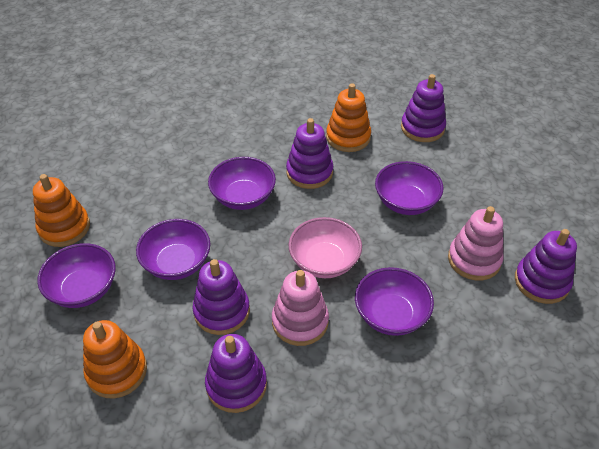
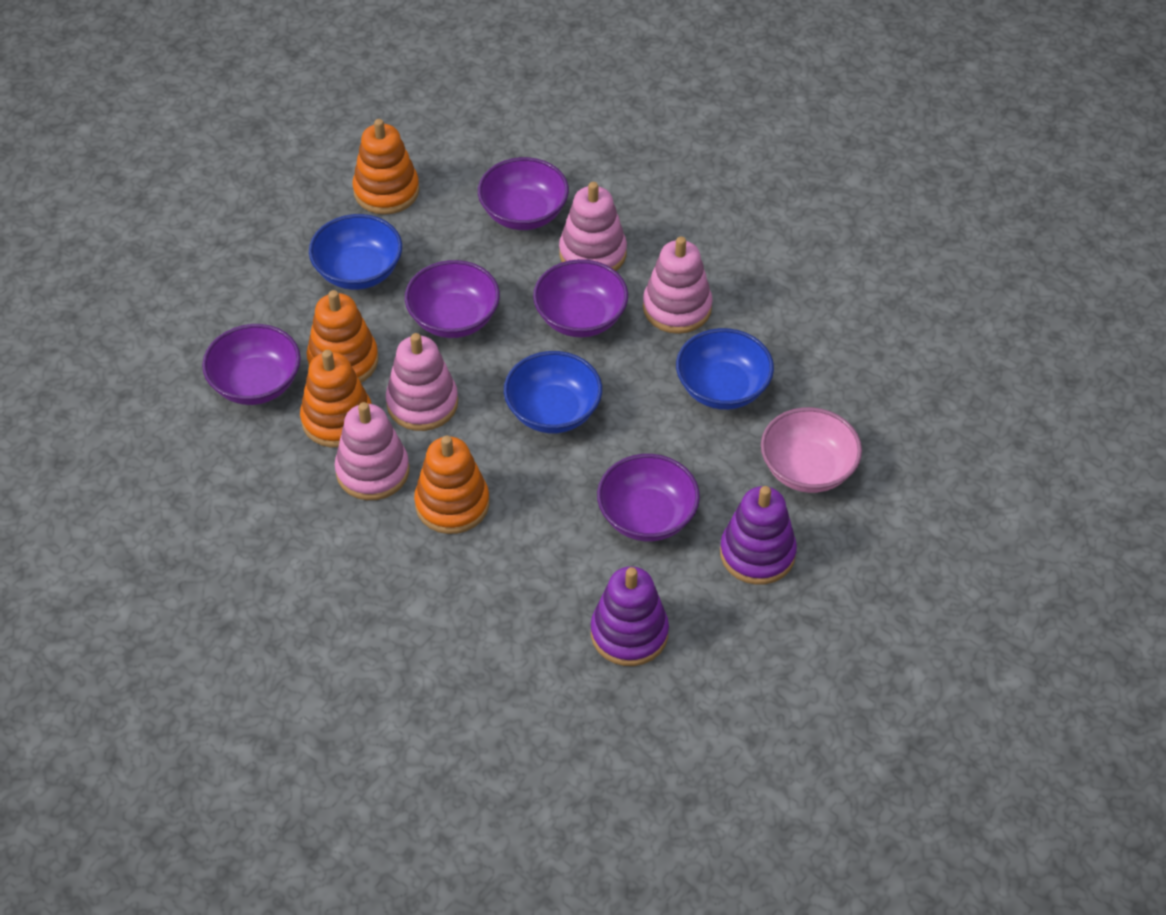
blue bowl: 0 -> 3
orange stacking toy: 3 -> 4
pink stacking toy: 2 -> 4
purple stacking toy: 5 -> 2

